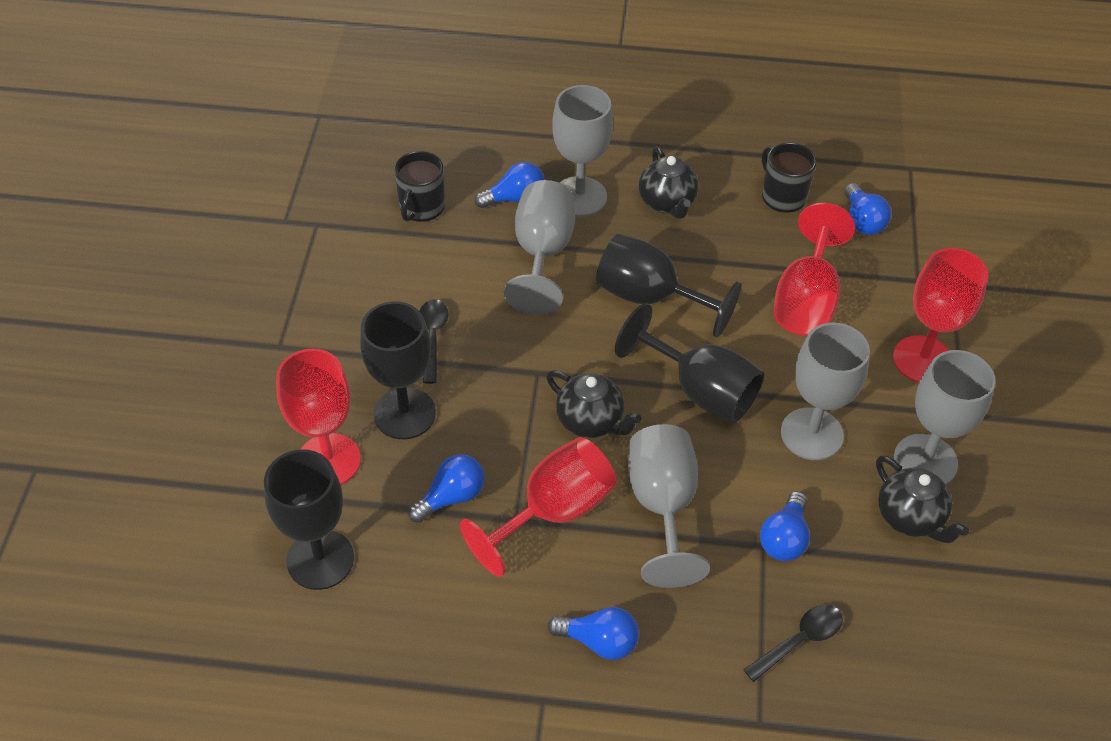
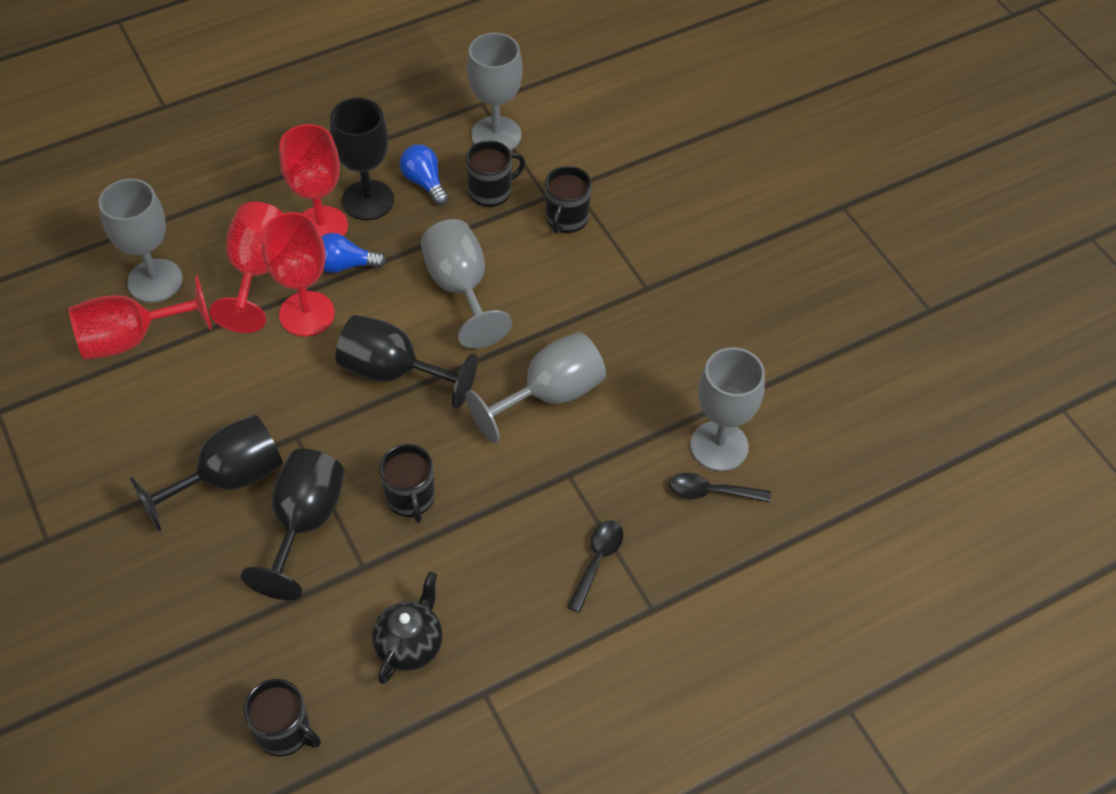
black mug: 2 -> 4
black teapot: 3 -> 1
blue light bulb: 5 -> 2

